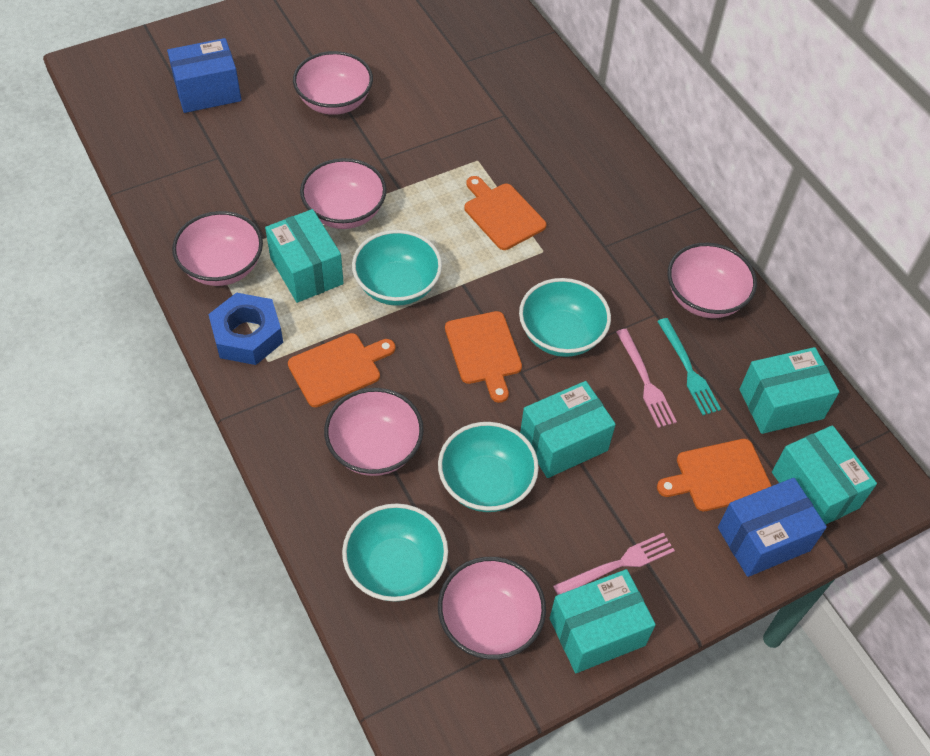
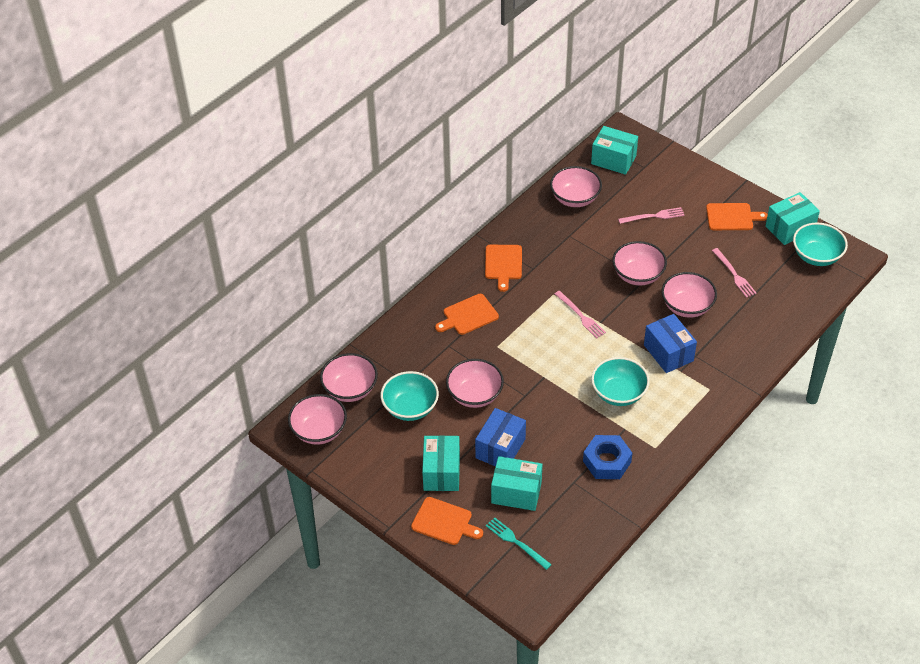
pink fork: 2 -> 3
turquoise bowl: 4 -> 3
turquoise box: 5 -> 4

